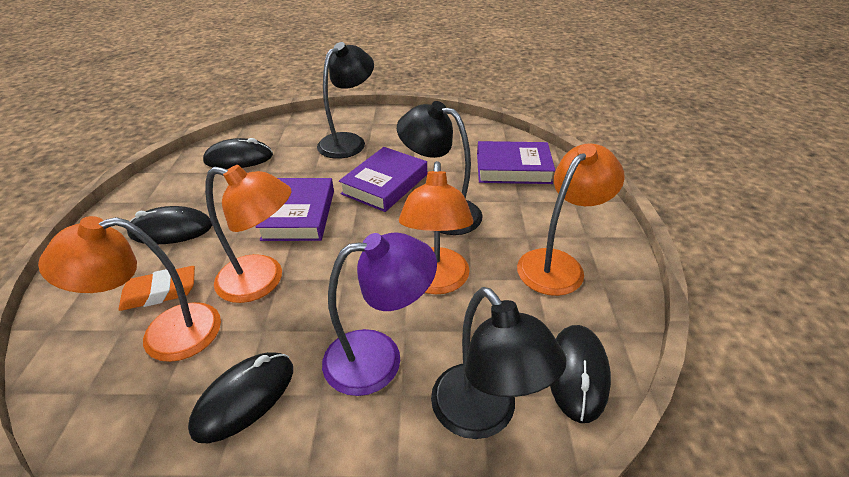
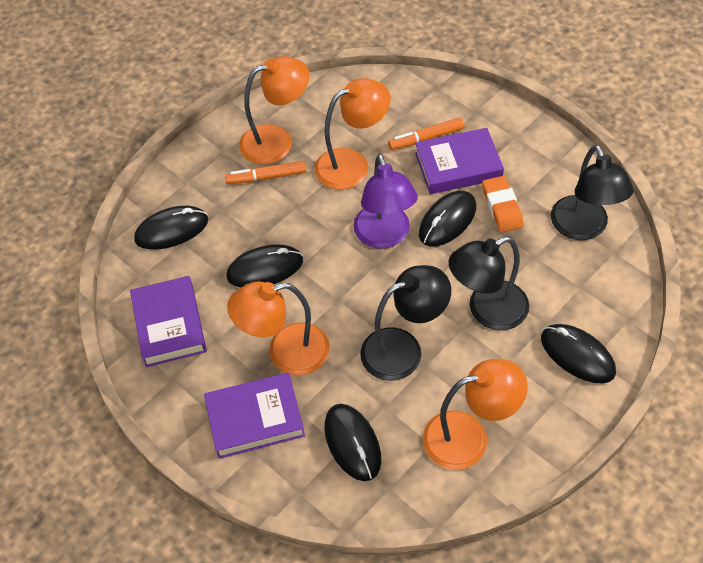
black mouse: 4 -> 5
orange marker: 0 -> 2

